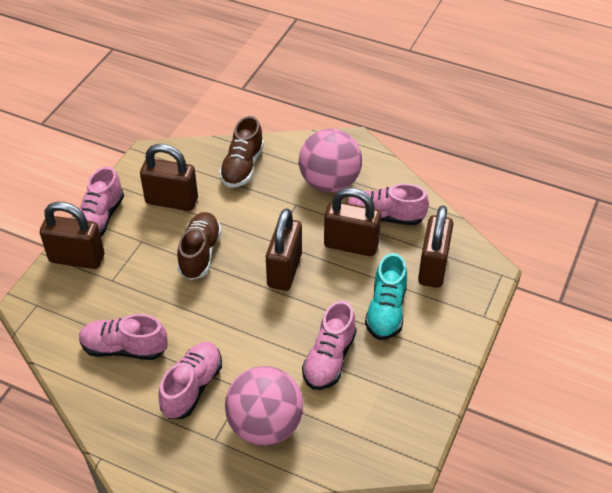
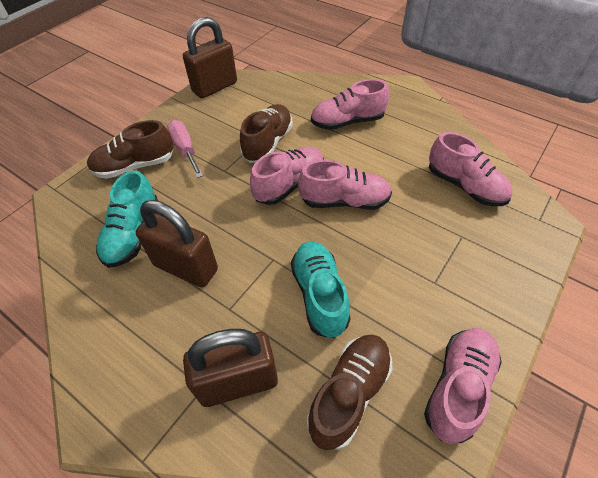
brown padlock: 5 -> 3
brown shoe: 2 -> 3
pink ball: 2 -> 0
pink screwdriver: 0 -> 1
turquoise shoe: 1 -> 2

